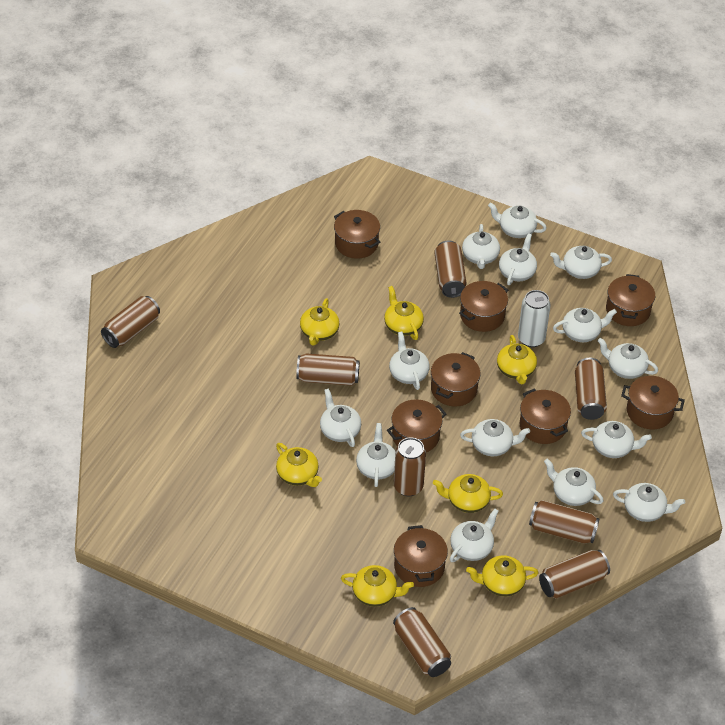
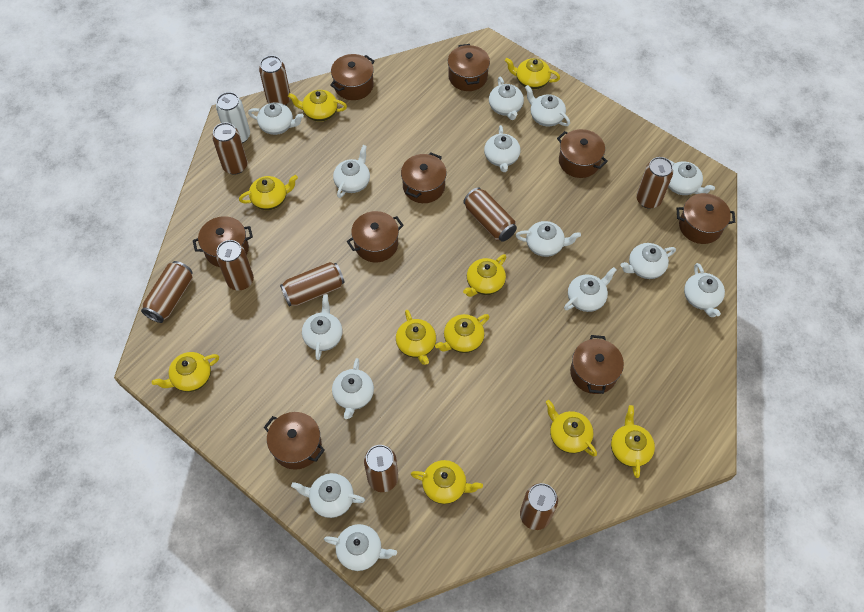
brown can: 8 -> 9
brown pot: 8 -> 9
yellow teapot: 7 -> 10

